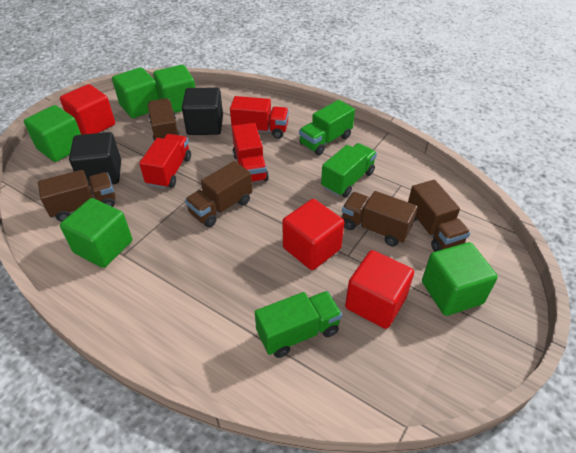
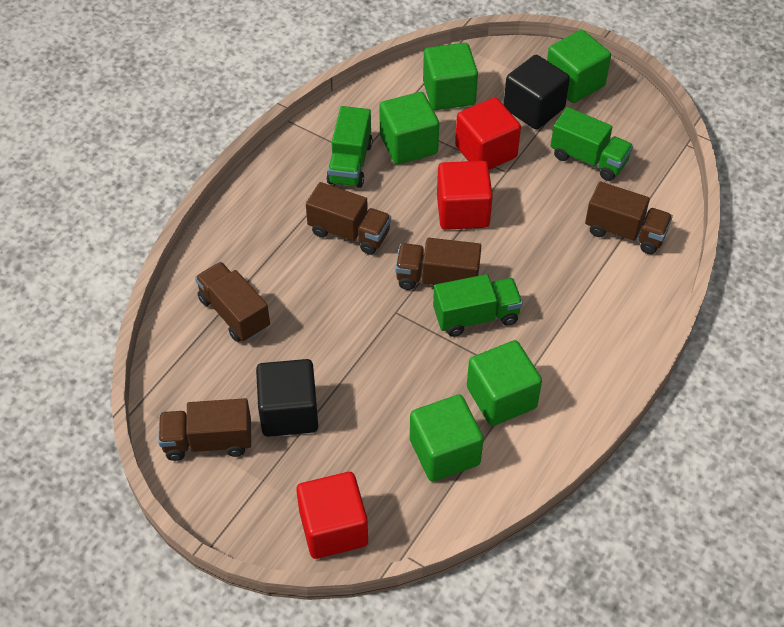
red truck: 3 -> 0

